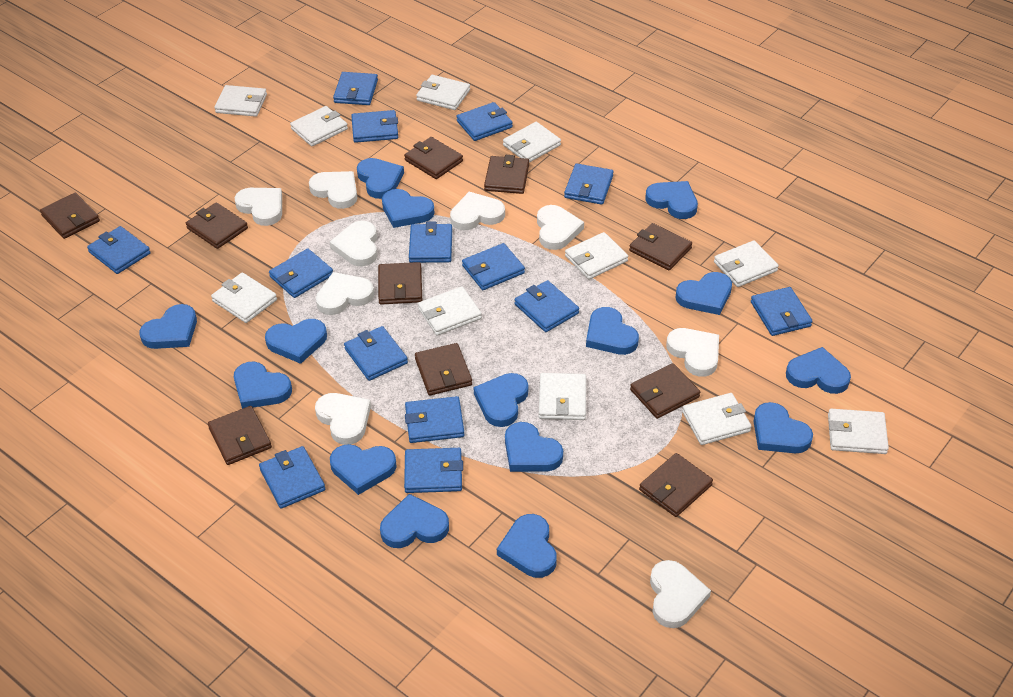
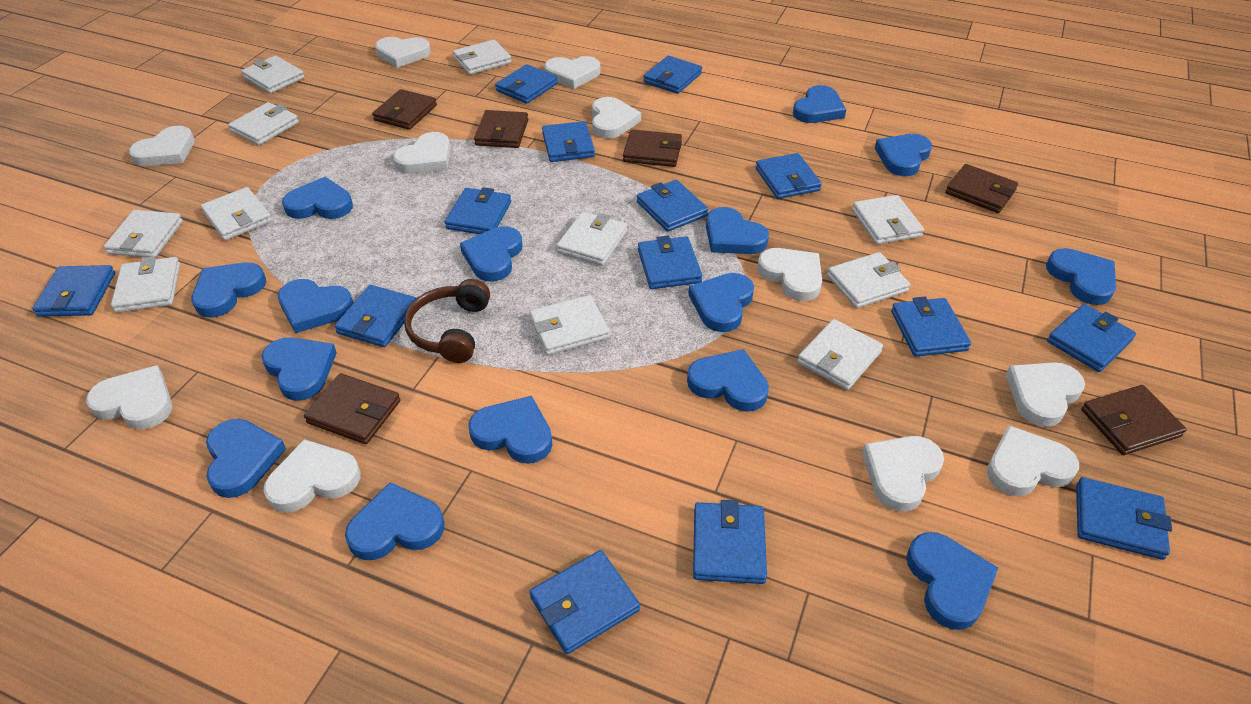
brown headphones: 0 -> 1
brown wallet: 10 -> 6
white heart: 9 -> 11

